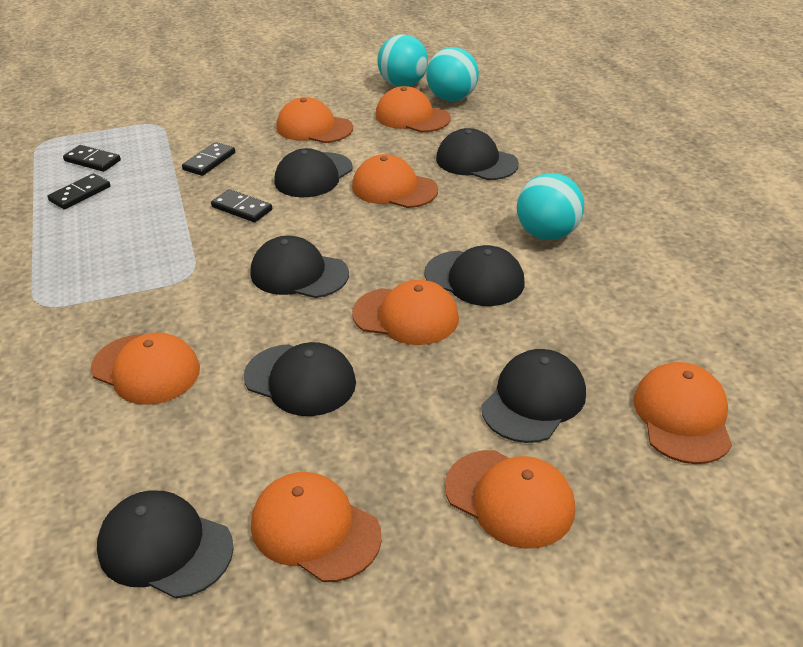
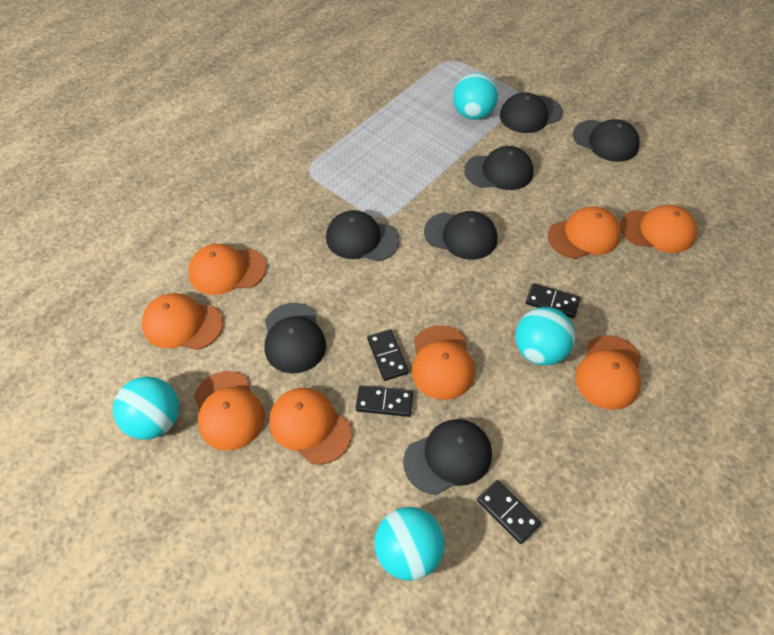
turquoise ball: 3 -> 4

